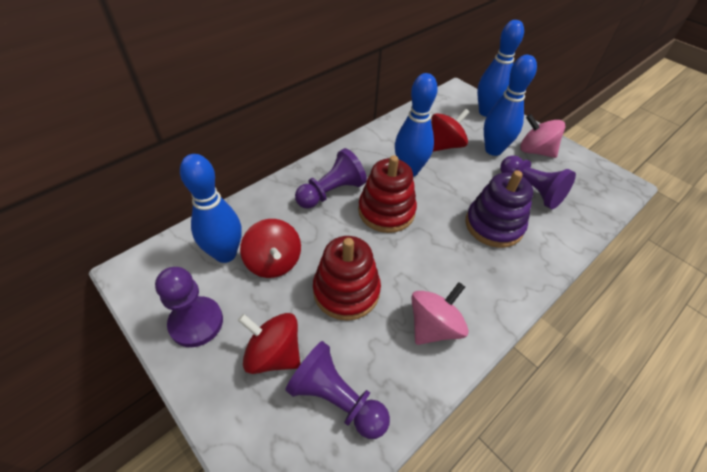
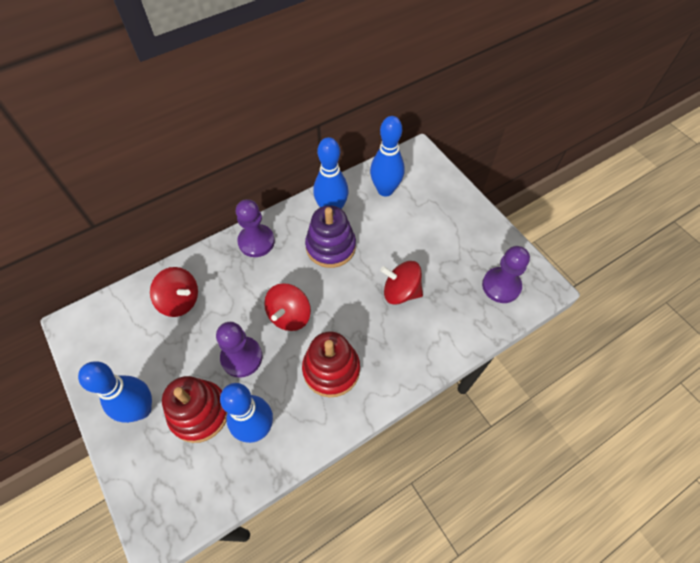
pink spinning top: 2 -> 0
purple pawn: 4 -> 3

